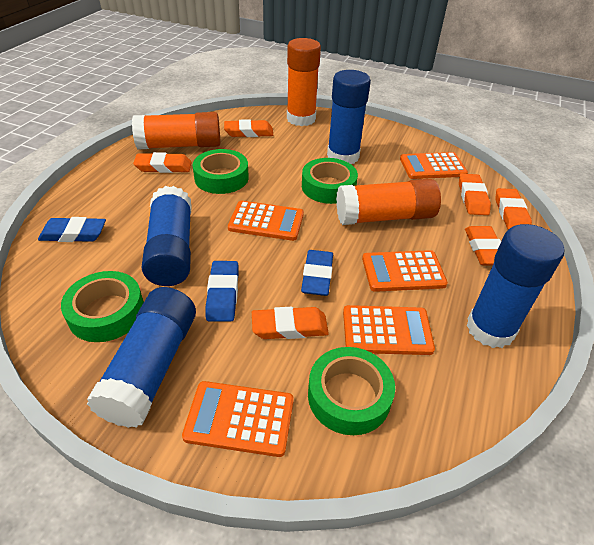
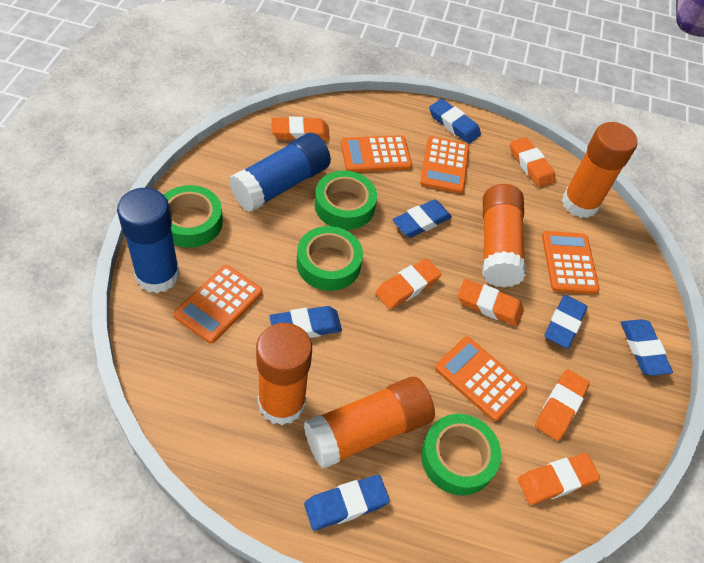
blue eraser: 3 -> 6
blue glue stick: 4 -> 2
orange glue stick: 3 -> 4

